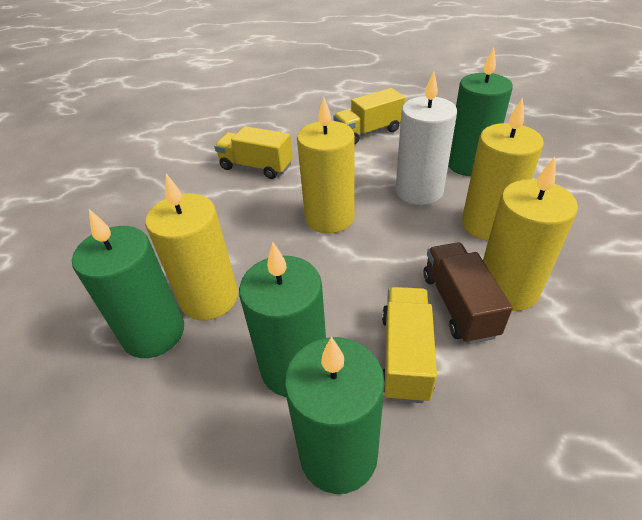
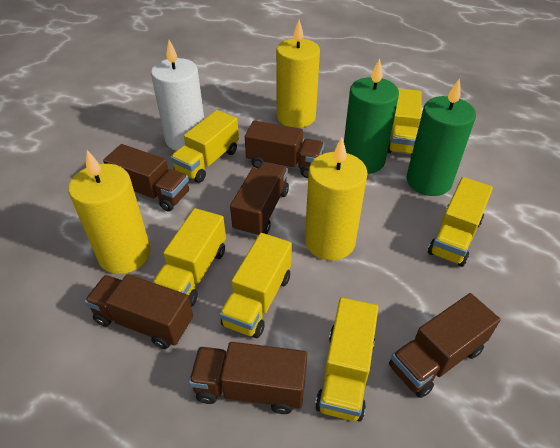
brown truck: 1 -> 6
green candle: 4 -> 2
yellow candle: 4 -> 3
yellow truck: 3 -> 6

